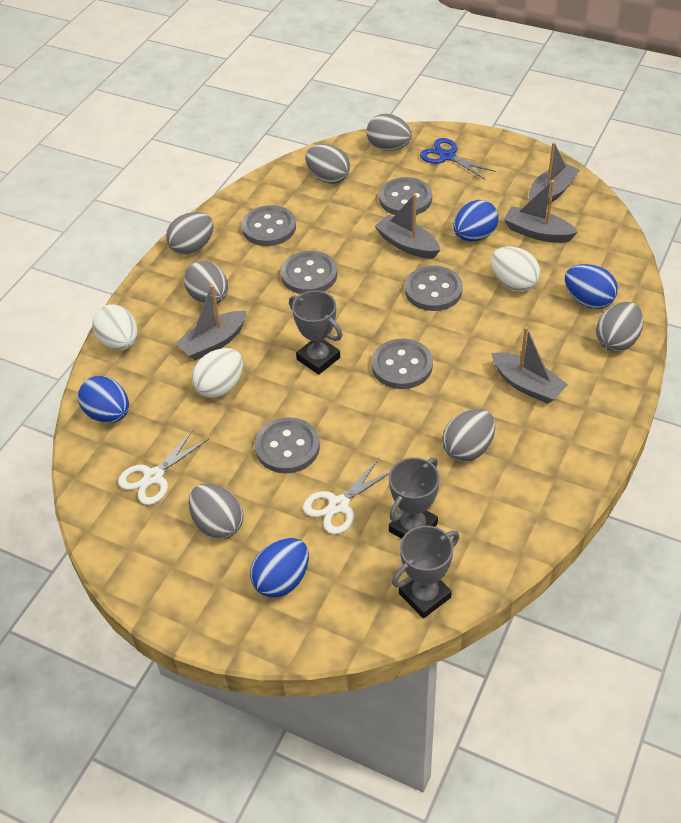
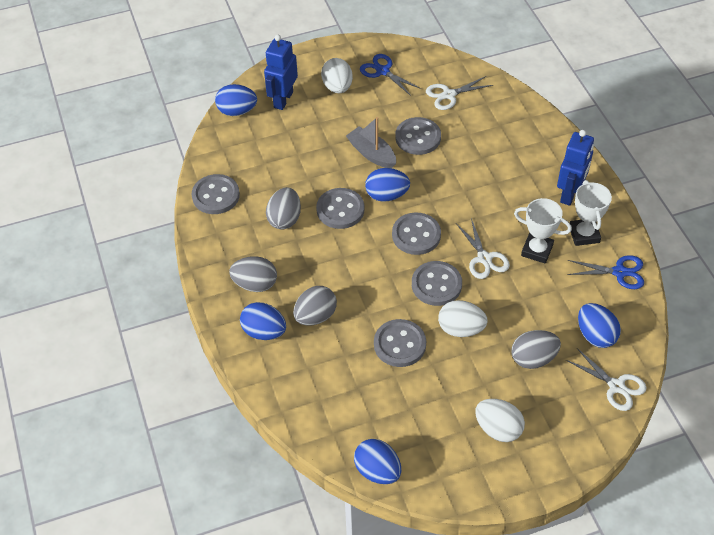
blue egg: 4 -> 5
blue robot: 0 -> 2
blue scissors: 1 -> 2
grey boat: 5 -> 1
grey egg: 7 -> 4
grey trophy: 3 -> 0
white scissors: 2 -> 3
white trophy: 0 -> 2

